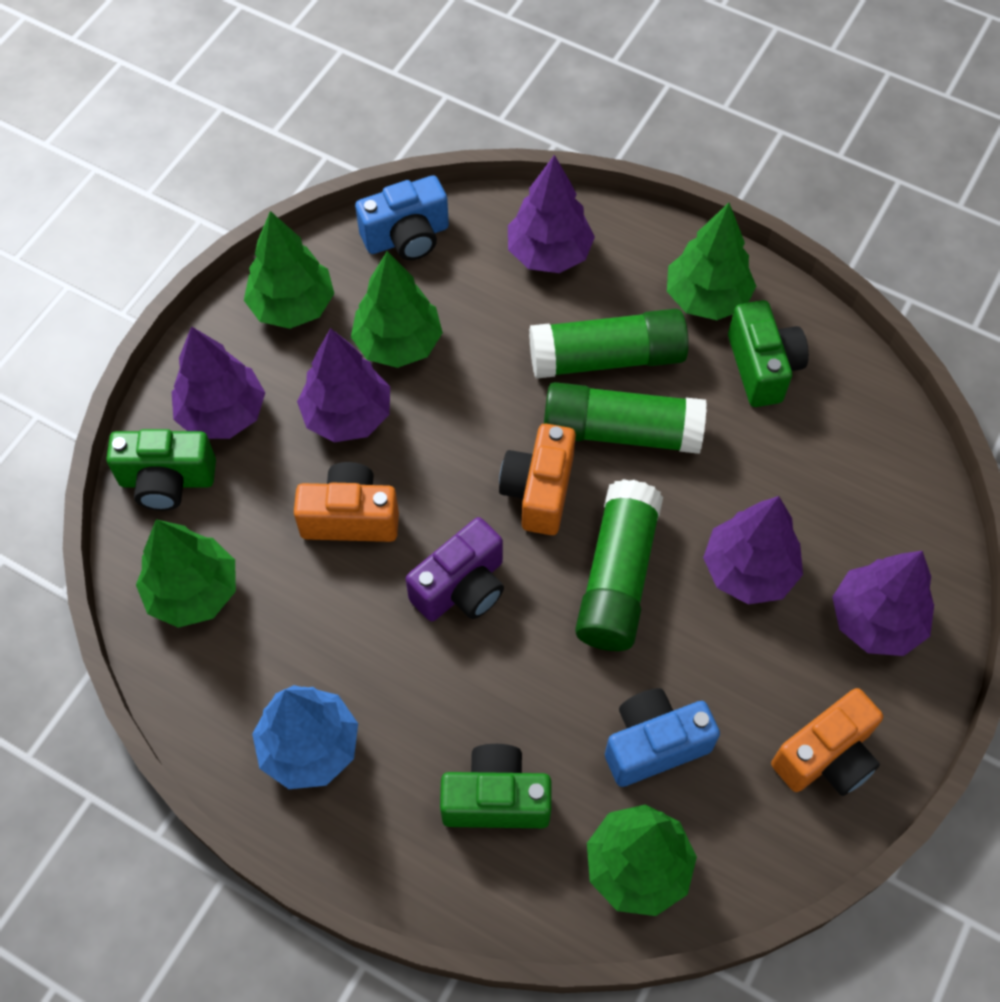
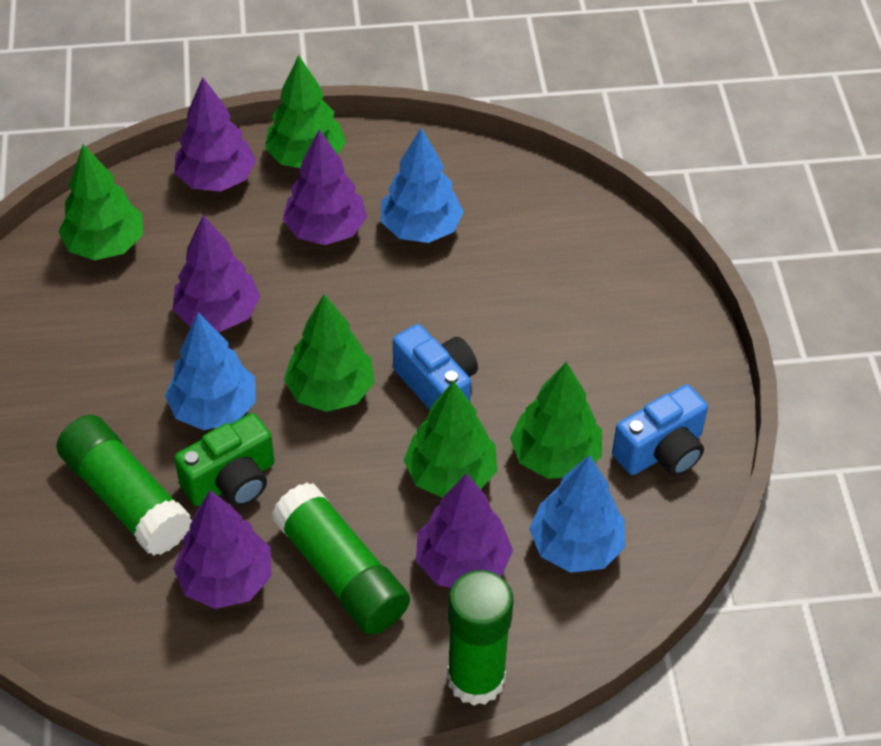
blue tree: 1 -> 3
green camera: 3 -> 1
orange camera: 3 -> 0
purple camera: 1 -> 0

